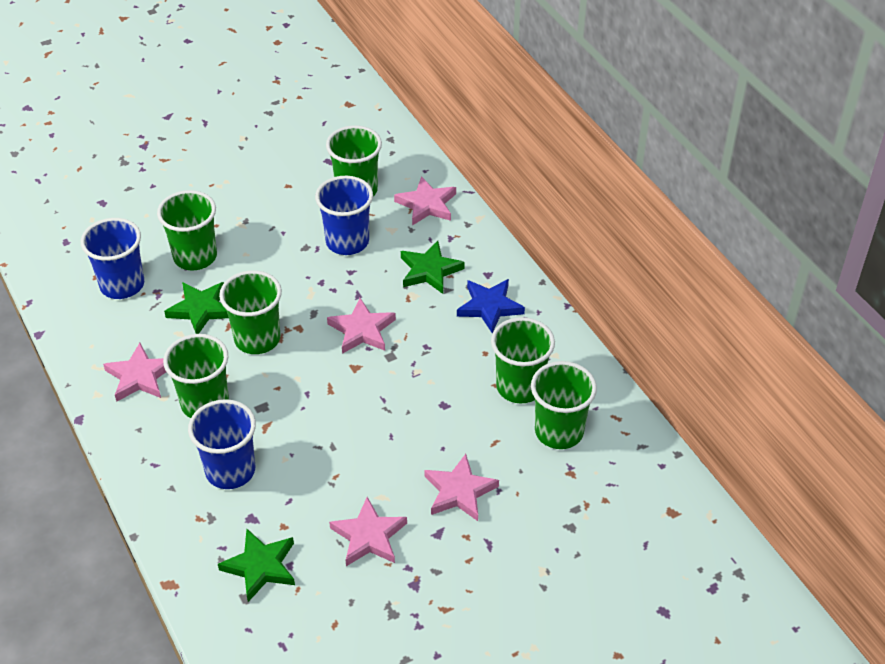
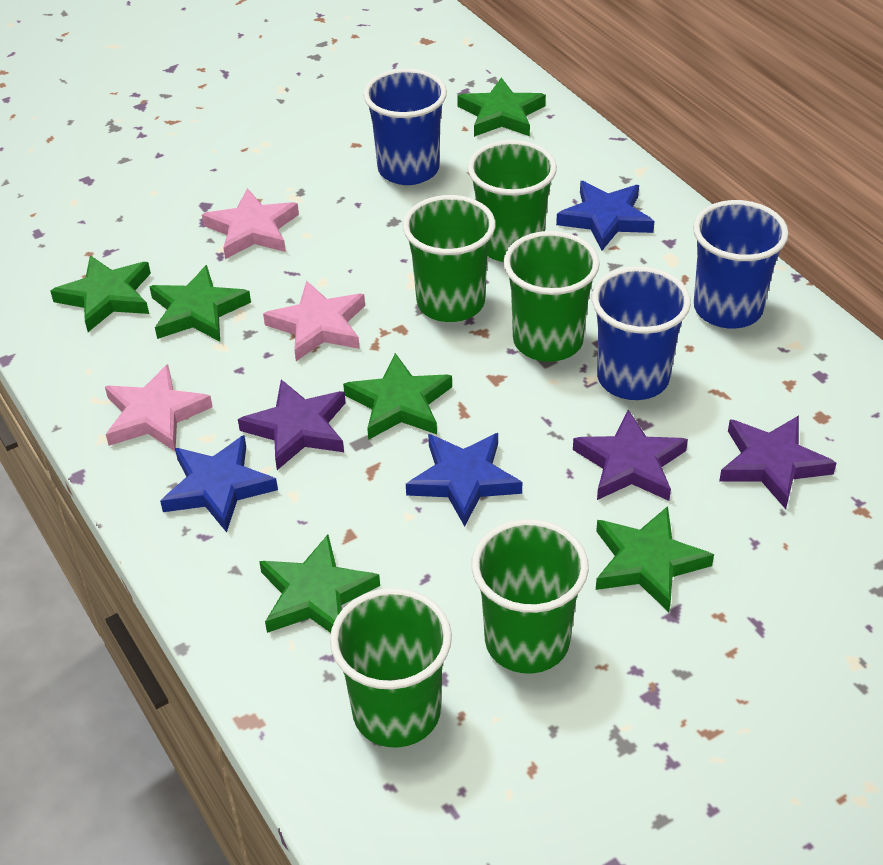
blue star: 1 -> 3
green cup: 6 -> 5
green star: 3 -> 6
pink star: 5 -> 3
purple star: 0 -> 3

